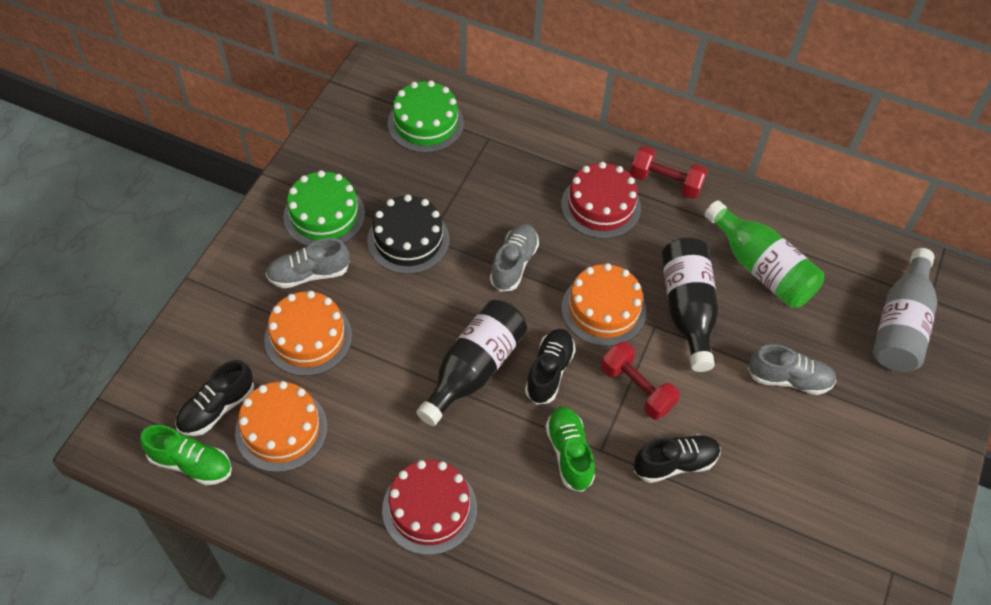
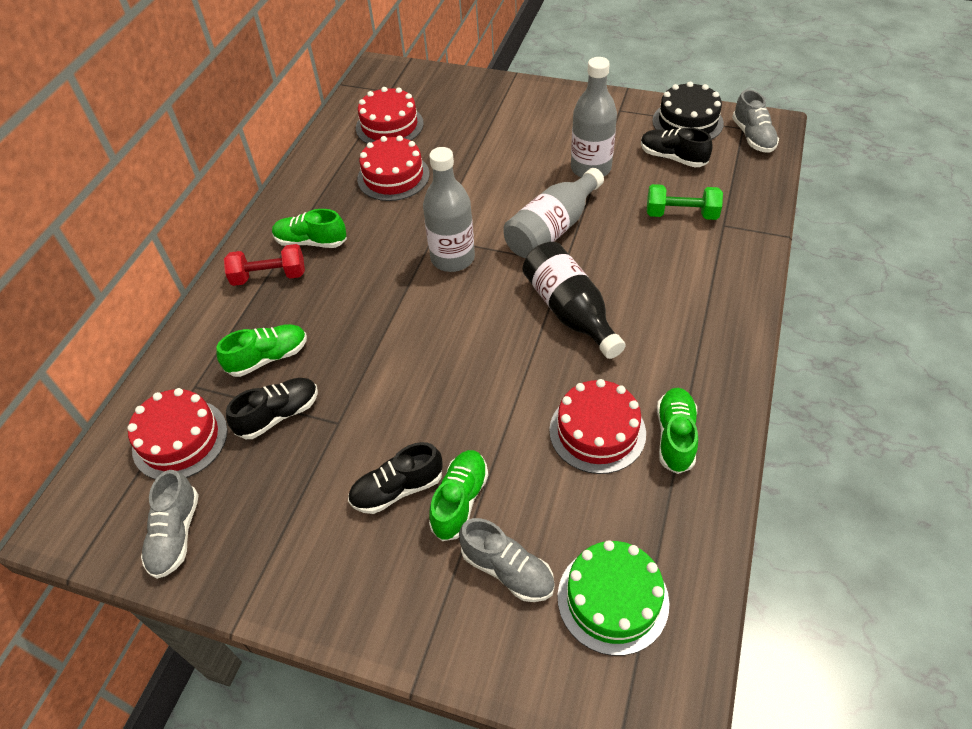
black bottle: 2 -> 1
green bottle: 1 -> 0
green cake: 2 -> 1
green dumbbell: 0 -> 1
green shoe: 2 -> 4
grey bottle: 1 -> 3
orange cake: 3 -> 0
red cake: 2 -> 4
red dumbbell: 2 -> 1

